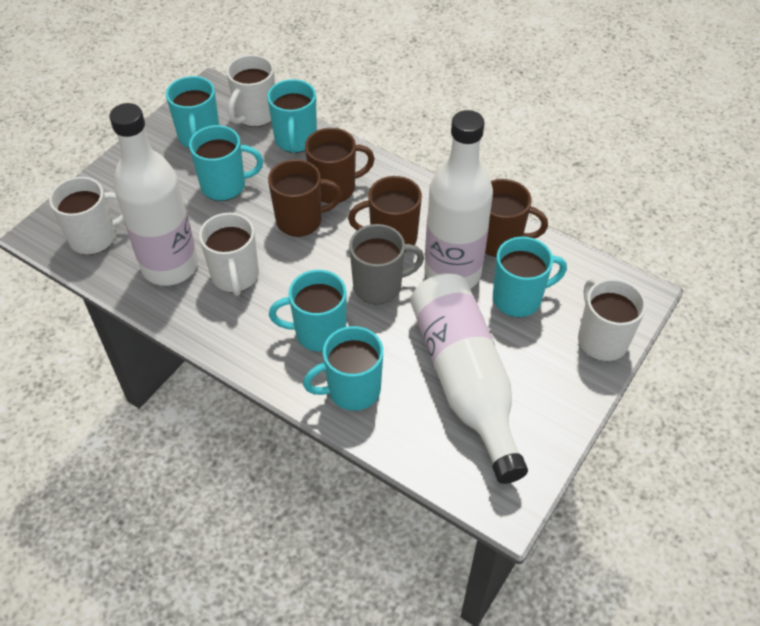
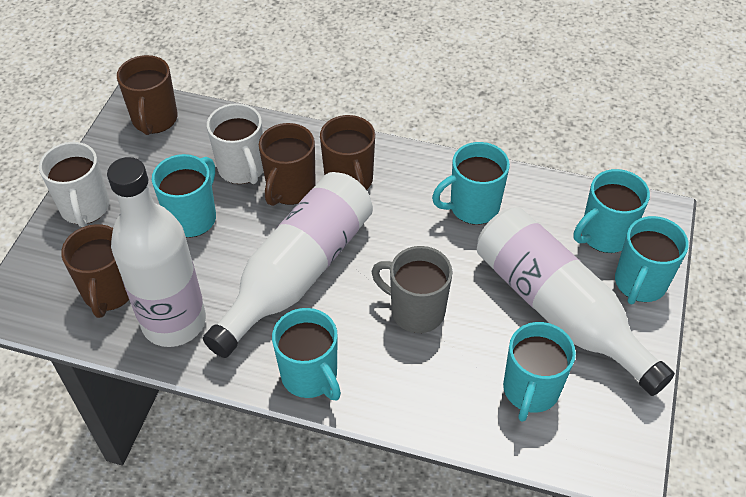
white mug: 4 -> 2

